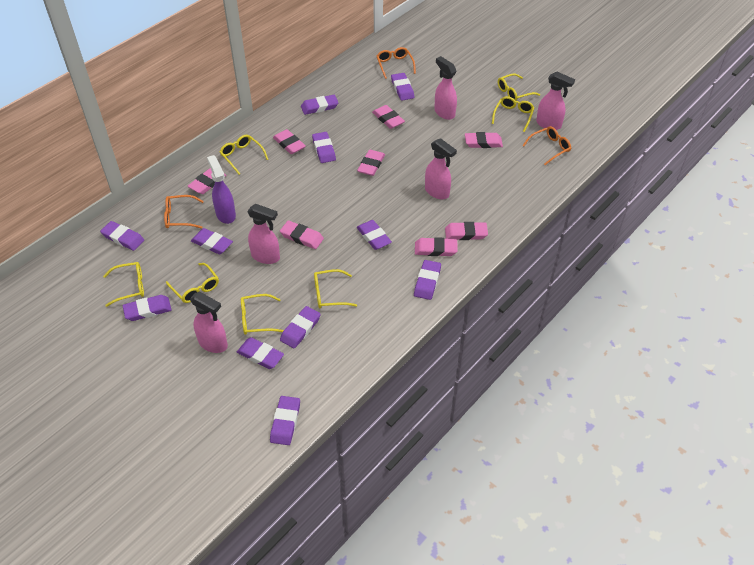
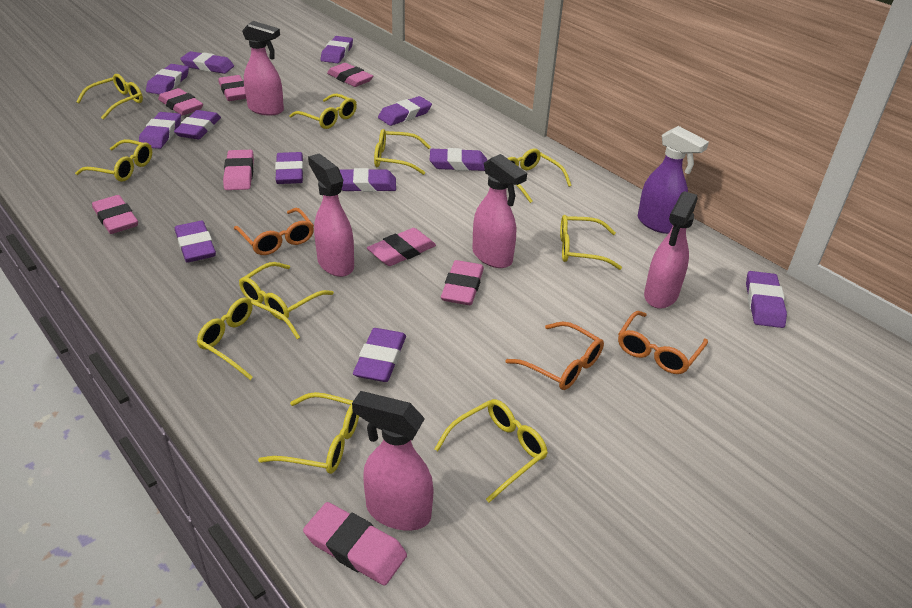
purple eraser: 11 -> 12
yellow glasses: 7 -> 10

